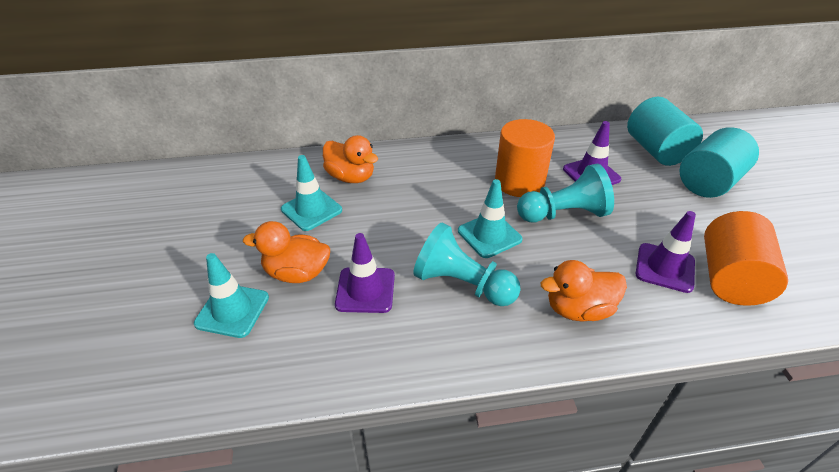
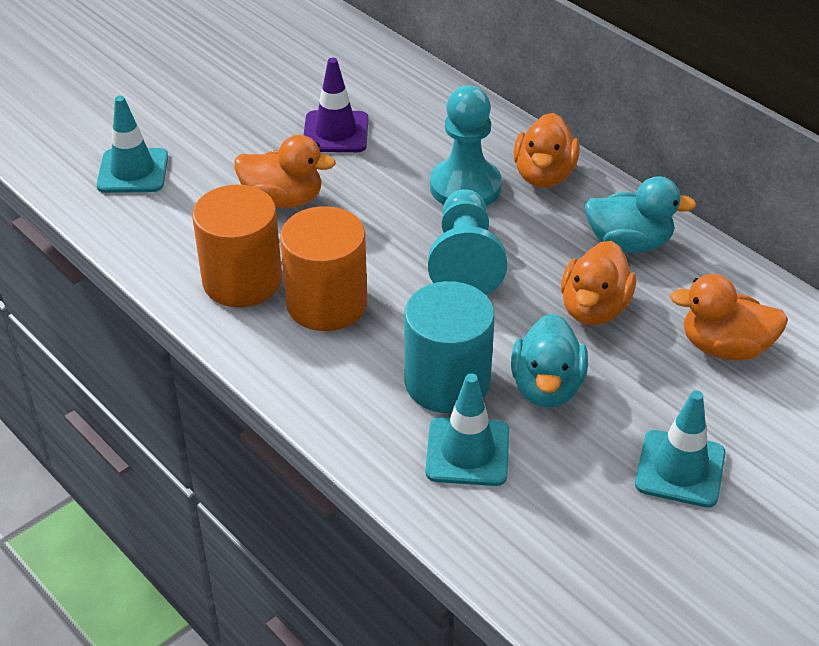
orange duck: 3 -> 4
purple traffic cone: 3 -> 1
turquoise cylinder: 2 -> 1
turquoise duck: 0 -> 2

